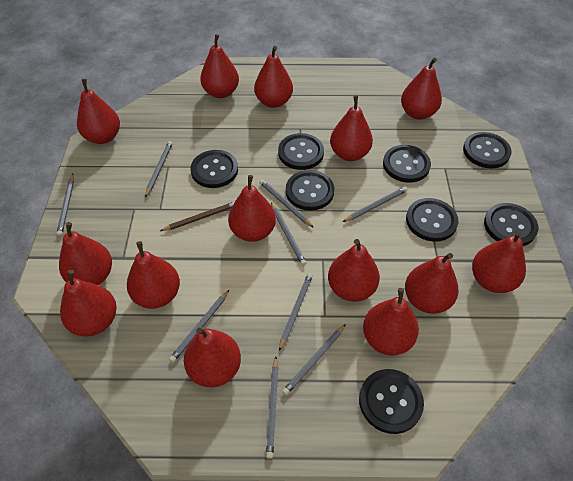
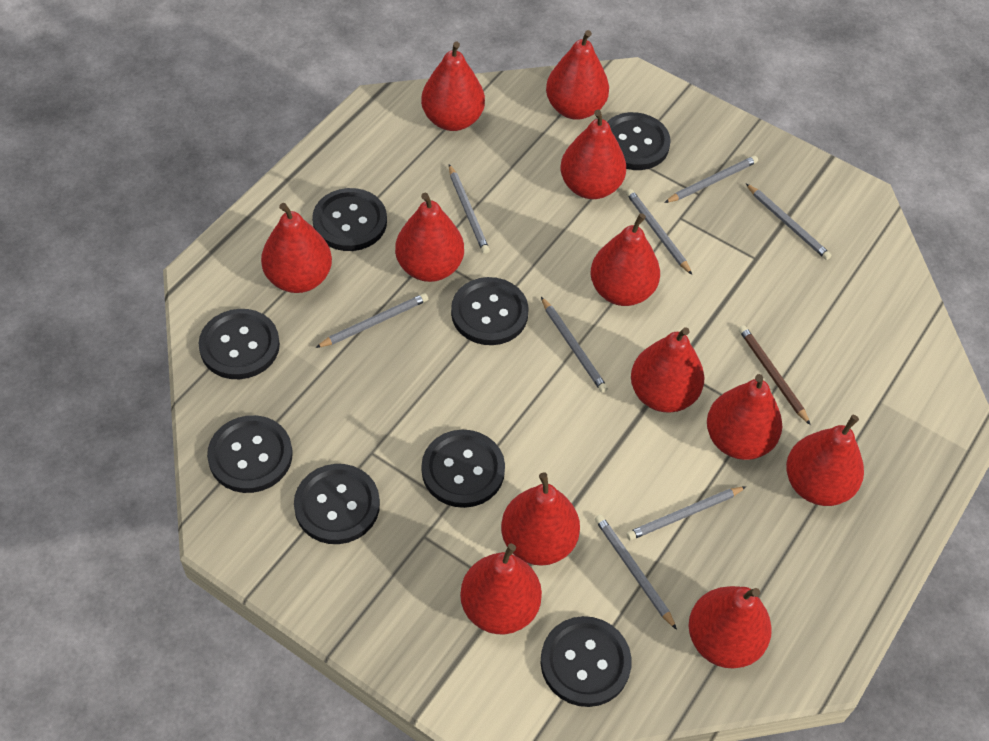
grey pencil: 9 -> 8
red pear: 14 -> 12

